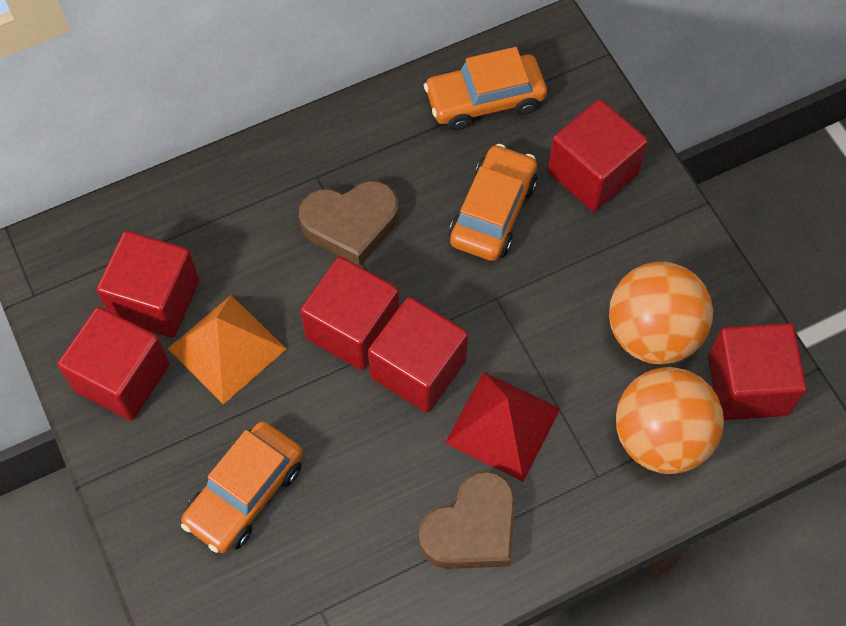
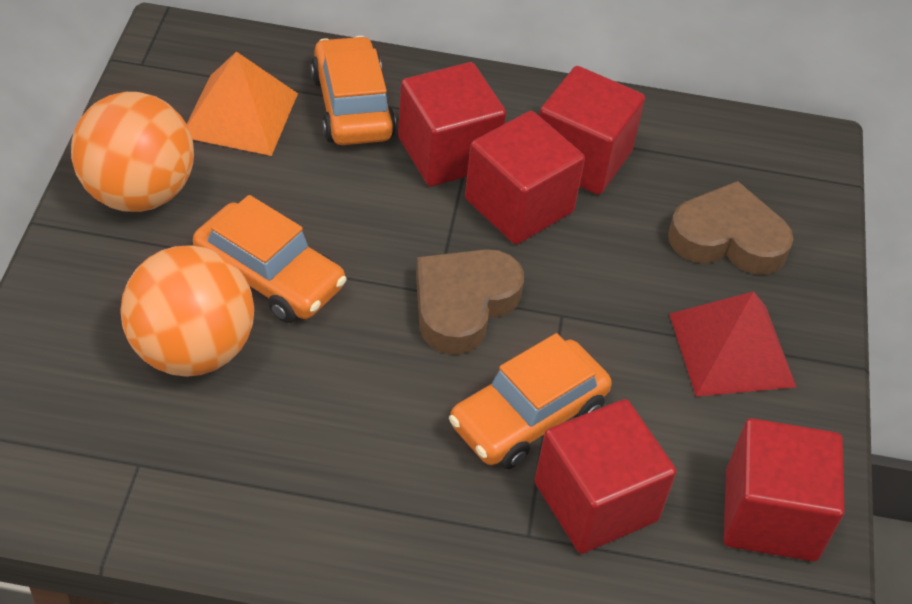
red cube: 6 -> 5

